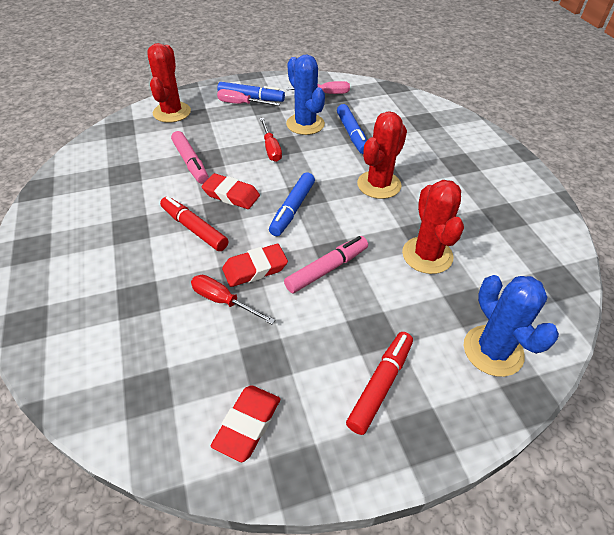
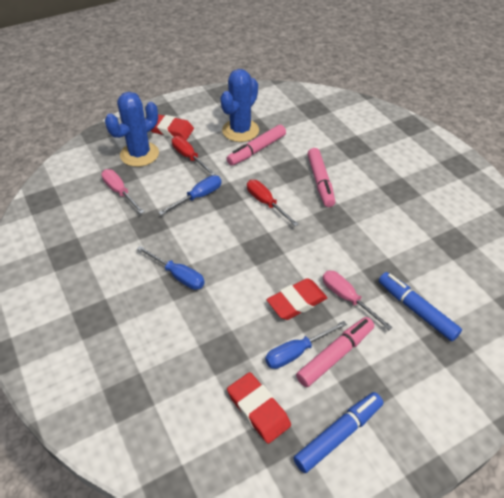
blue marker: 3 -> 2
blue screwdriver: 0 -> 3
pink marker: 2 -> 3
red cactus: 3 -> 0
red marker: 2 -> 0

